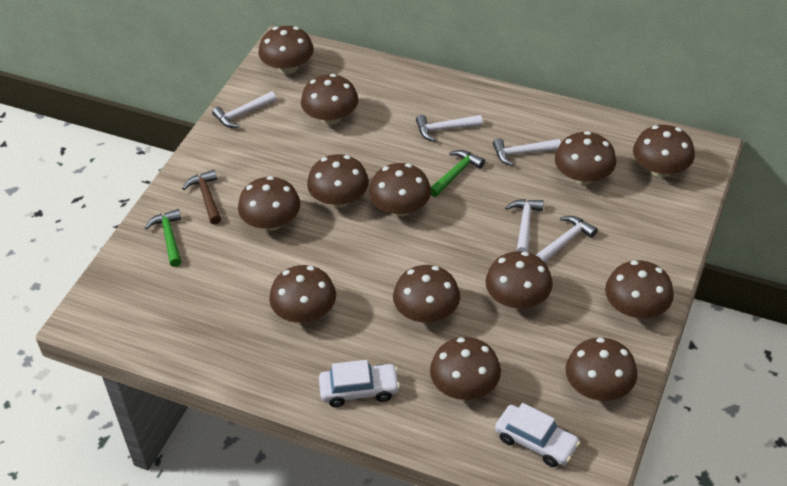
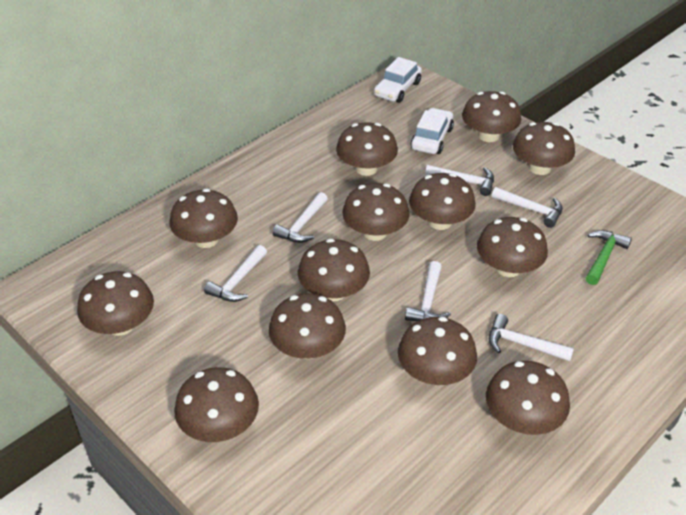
brown hammer: 1 -> 0
green hammer: 2 -> 1
white hammer: 5 -> 6

